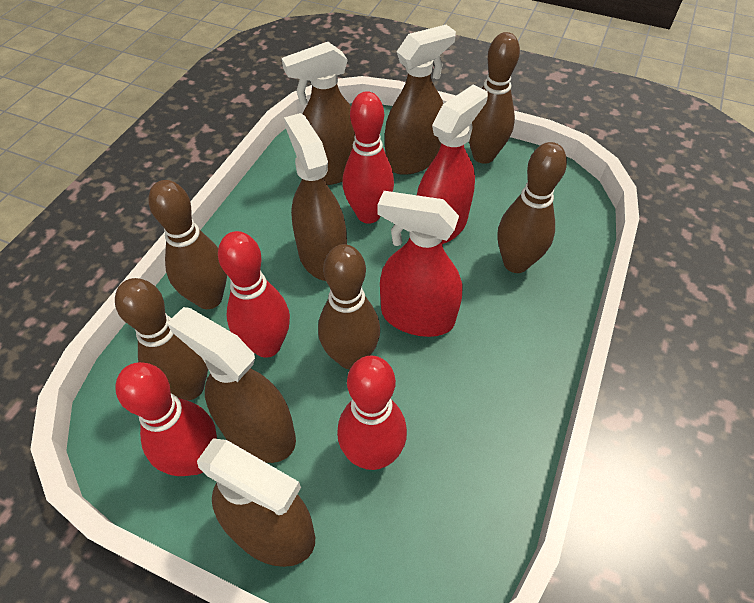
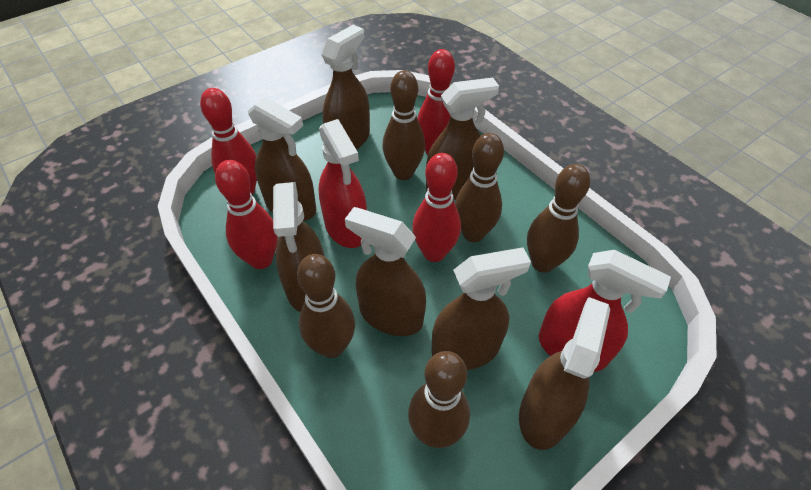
brown spray bottle: 5 -> 7

